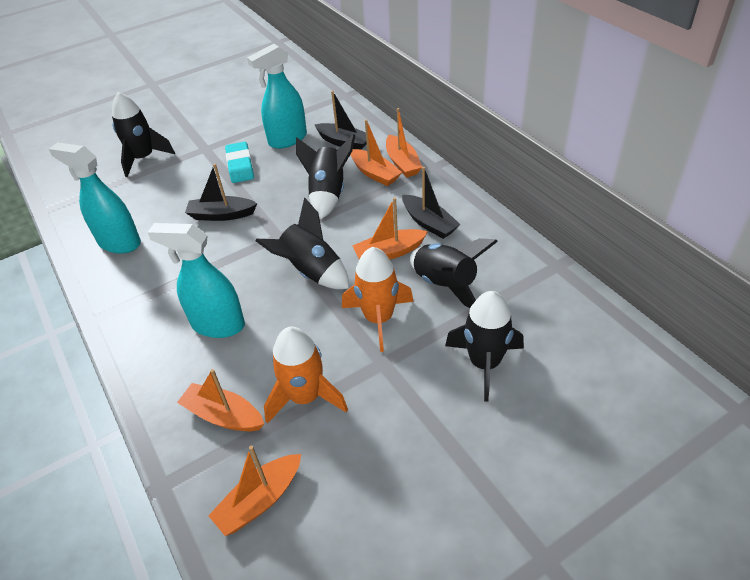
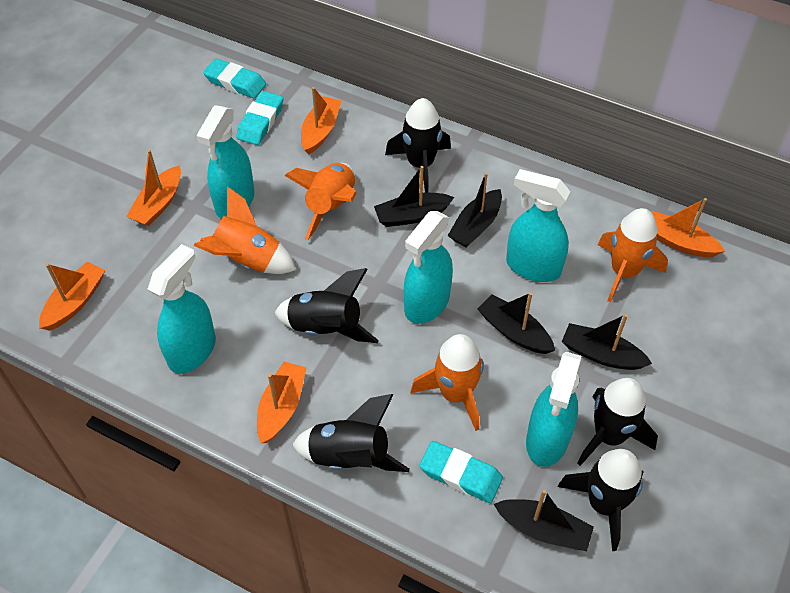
black boat: 3 -> 5
orange rocket: 2 -> 4
turquoise eraser: 1 -> 3
turquoise spray bottle: 3 -> 5

